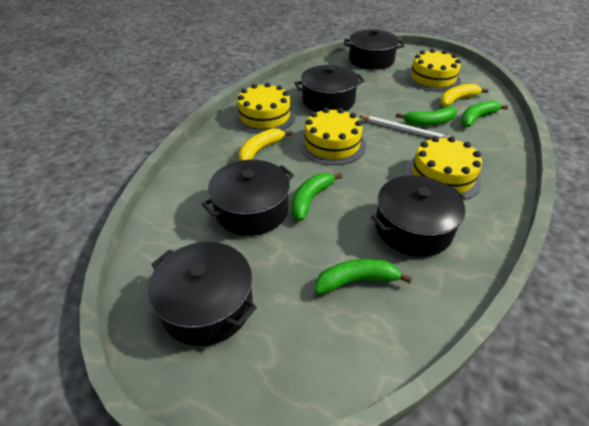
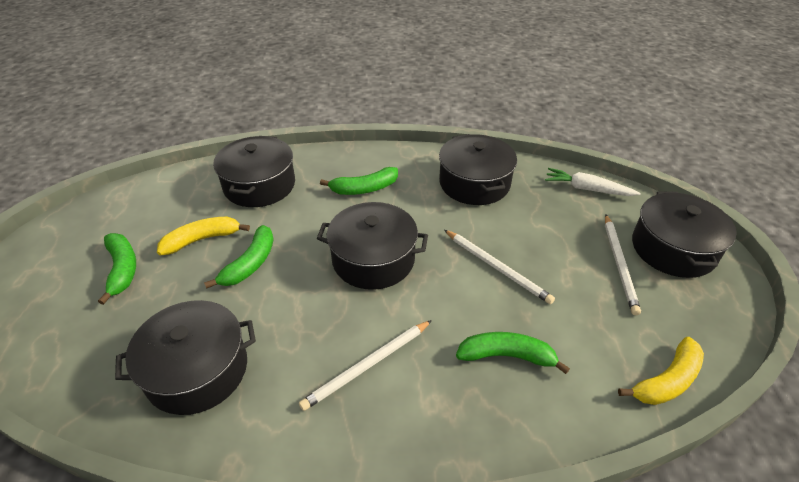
white carrot: 0 -> 1
white pencil: 1 -> 3
yellow cake: 4 -> 0

